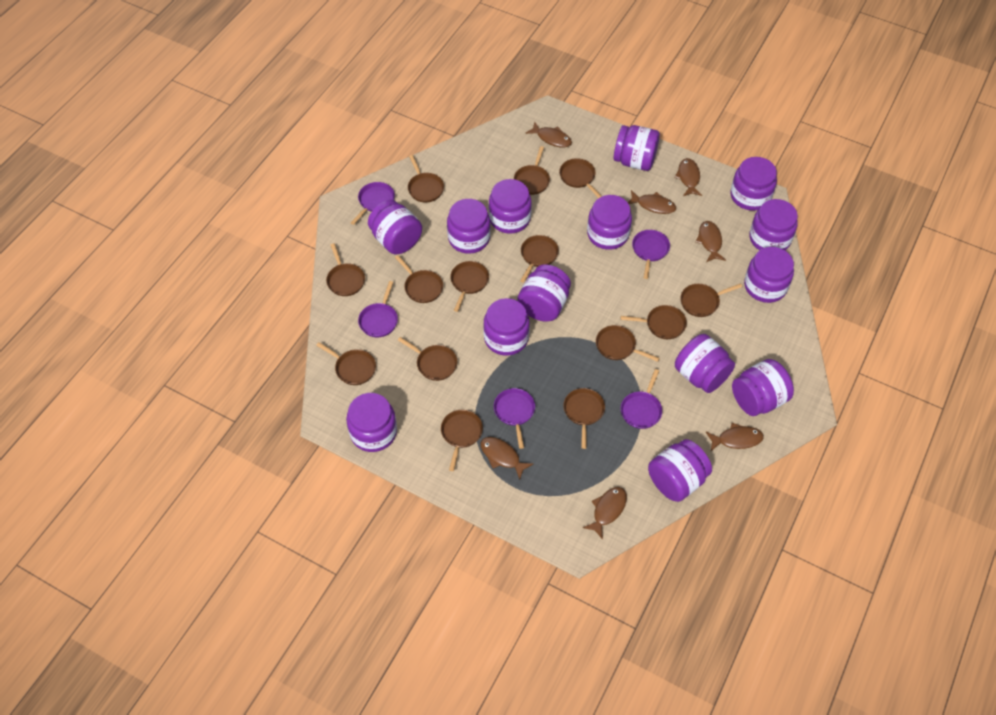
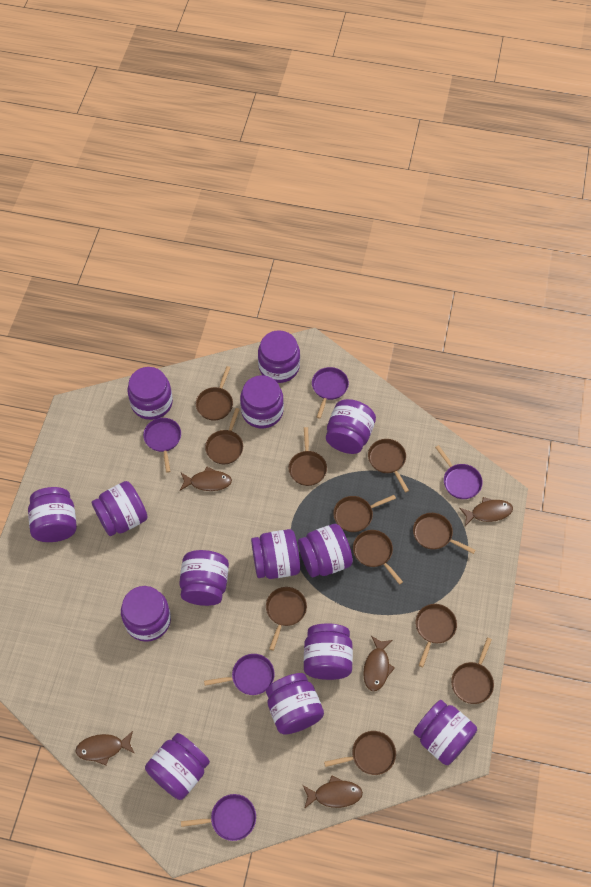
brown fish: 7 -> 5
brown pan: 14 -> 11

